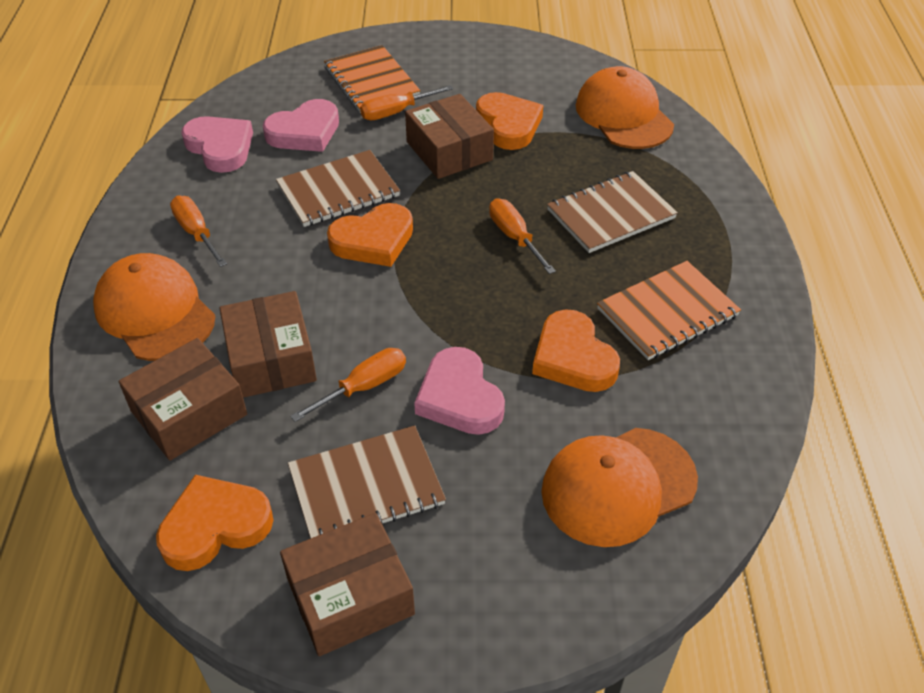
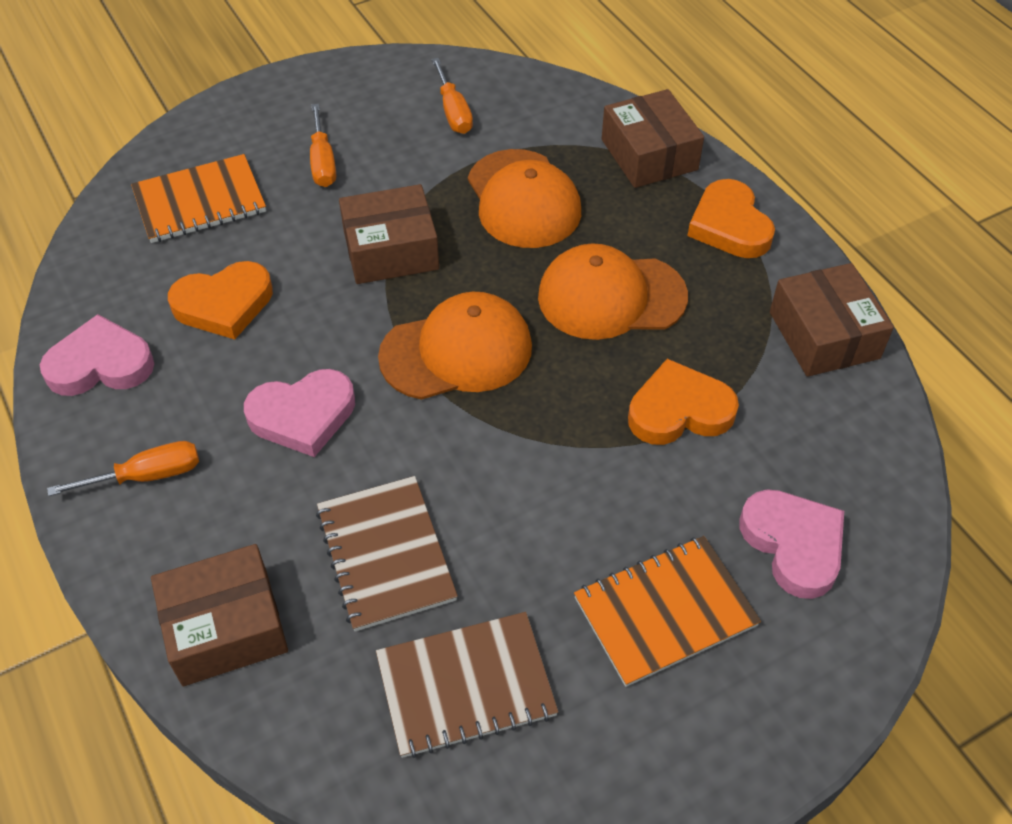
brown notebook: 3 -> 2
orange heart: 4 -> 3
orange screwdriver: 4 -> 3

